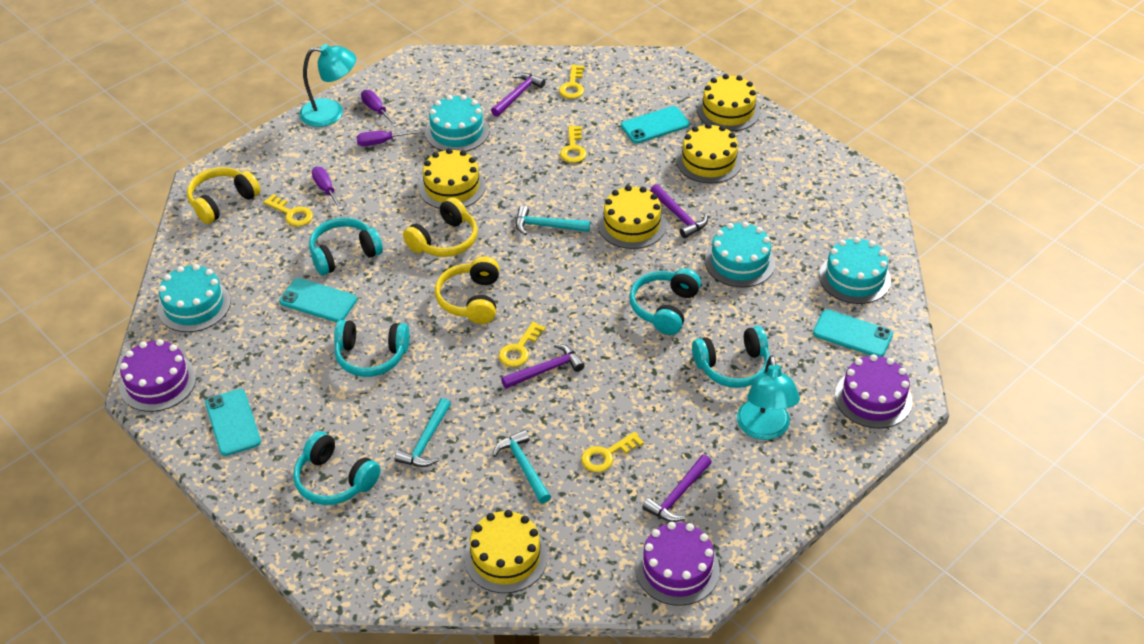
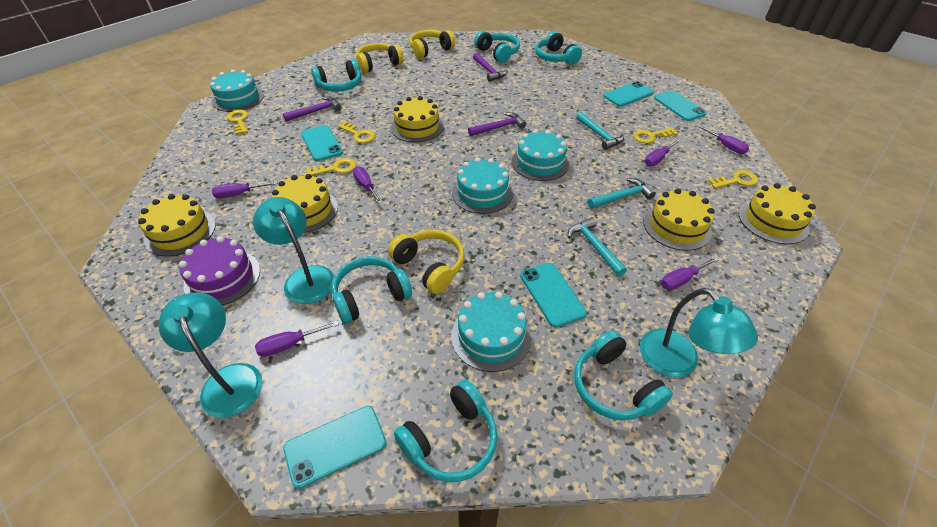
purple cake: 3 -> 1
purple hammer: 4 -> 3
purple screwdriver: 3 -> 6
turquoise headphones: 5 -> 6
turquoise lamp: 2 -> 3
turquoise phone: 4 -> 5

